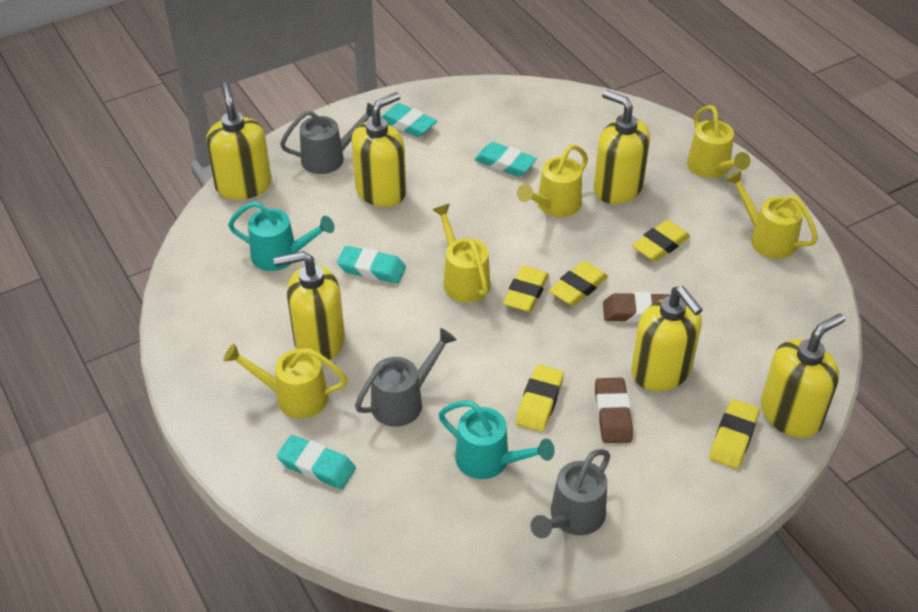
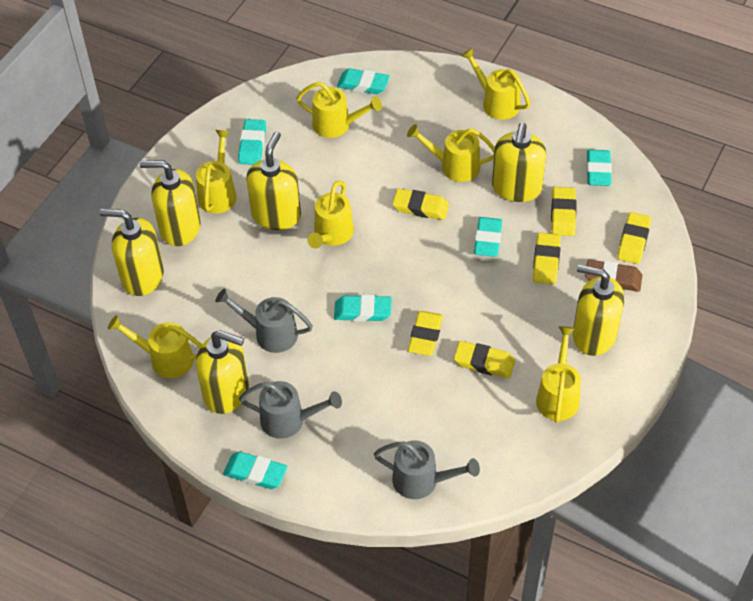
brown eraser: 2 -> 1
turquoise eraser: 4 -> 6
turquoise watering can: 2 -> 0
yellow eraser: 5 -> 6
yellow watering can: 5 -> 7

